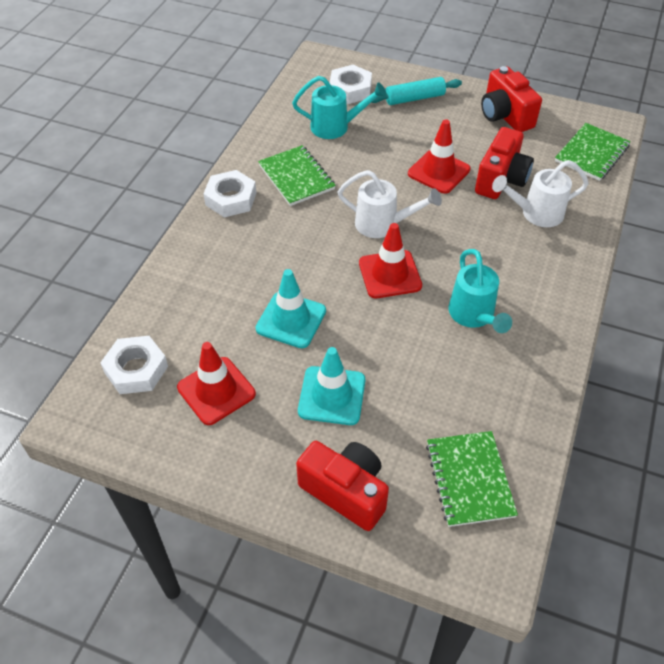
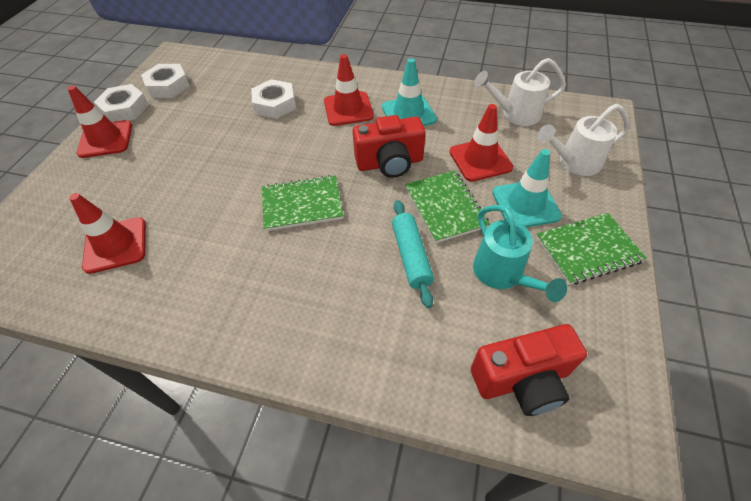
red camera: 3 -> 2
red traffic cone: 3 -> 4
turquoise watering can: 2 -> 1

